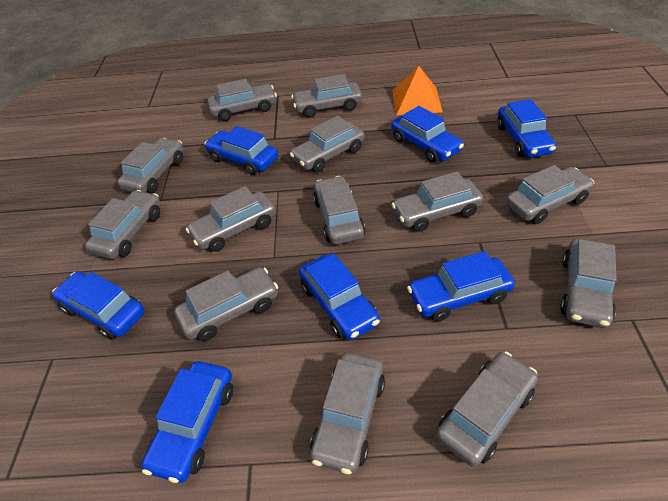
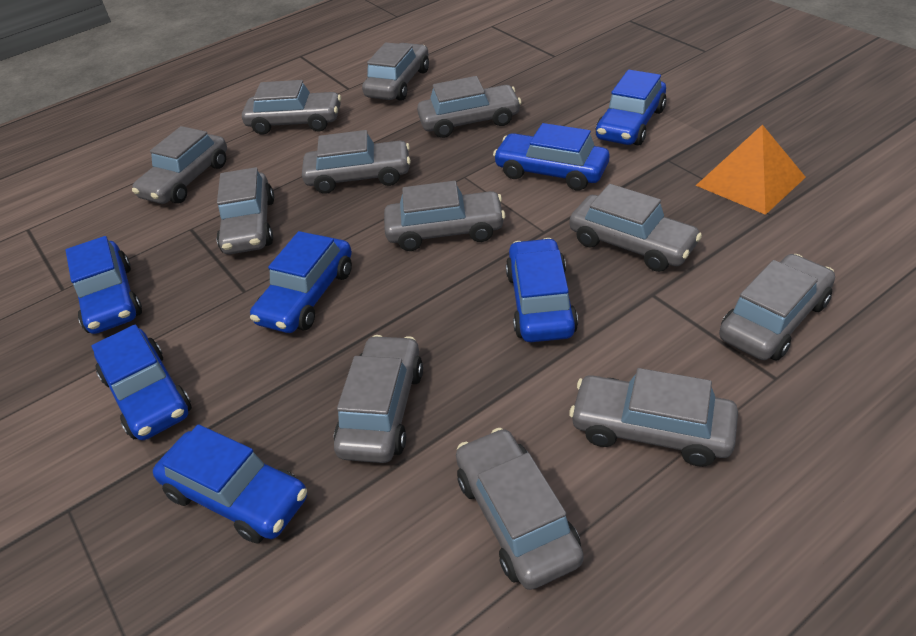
grey car: 13 -> 12

